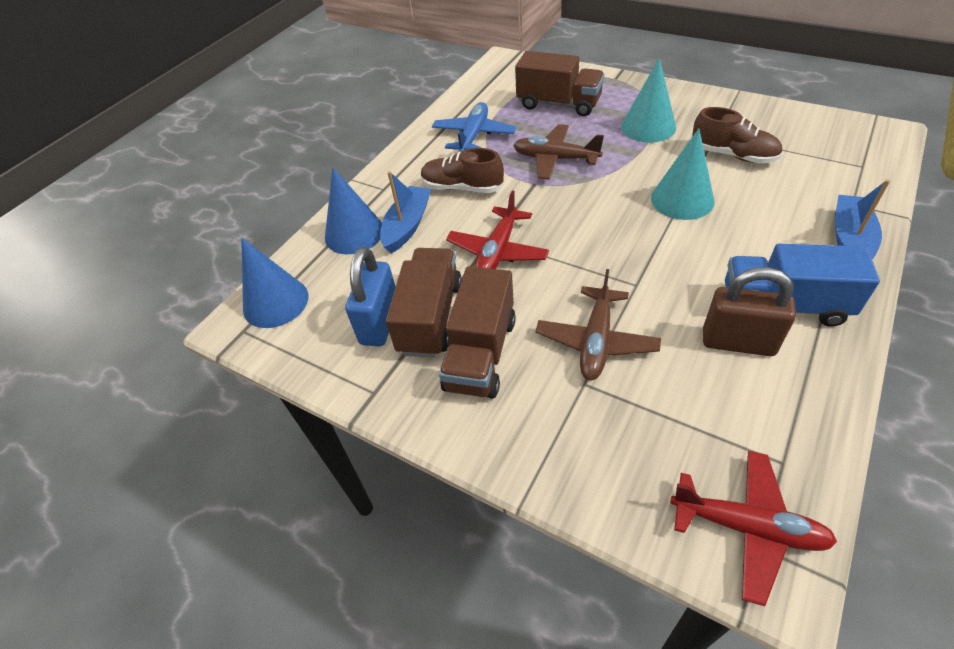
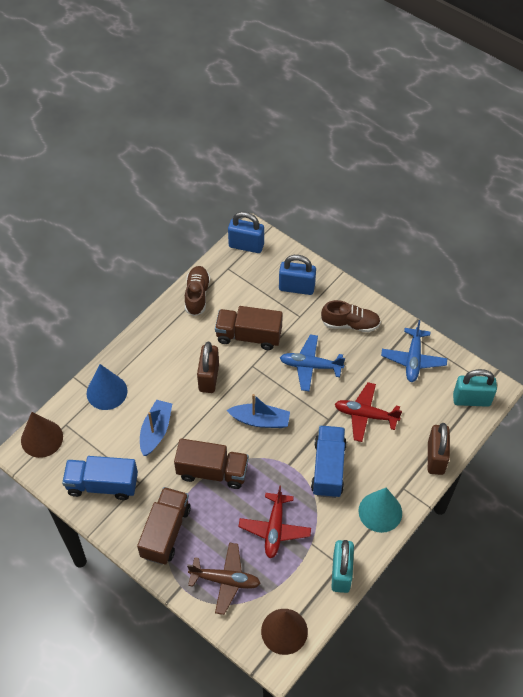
blue cone: 2 -> 1
blue padlock: 1 -> 2
blue plane: 1 -> 2
blue truck: 1 -> 2
brown cone: 0 -> 2
brown padlock: 1 -> 2
brown plane: 2 -> 1
turquoise cone: 2 -> 1
turquoise padlock: 0 -> 2

